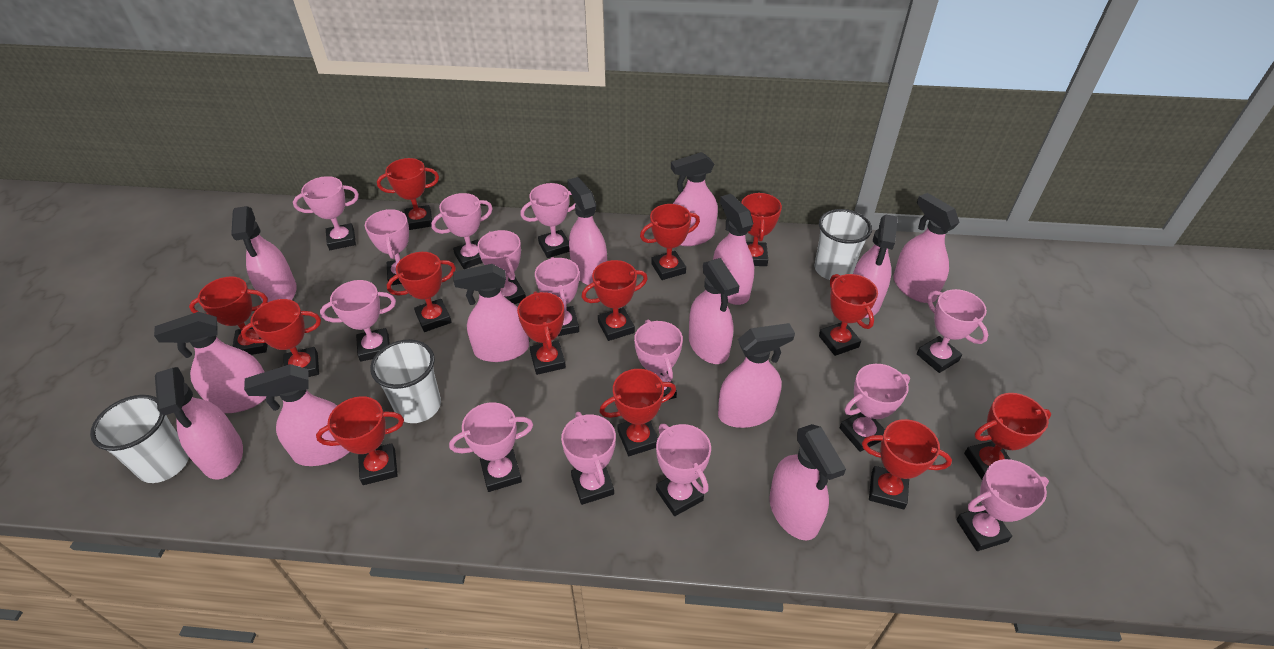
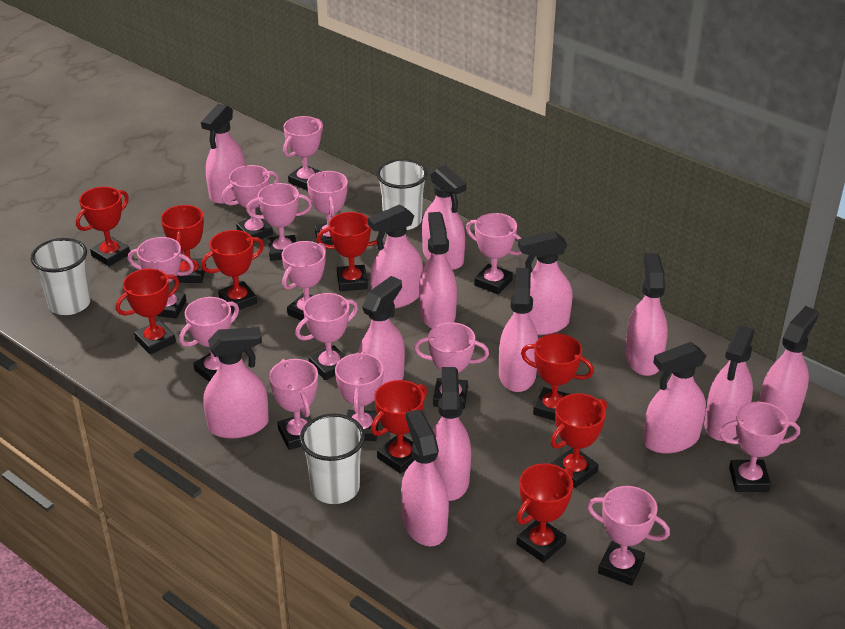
pink spray bottle: 13 -> 14
red trophy: 13 -> 9

